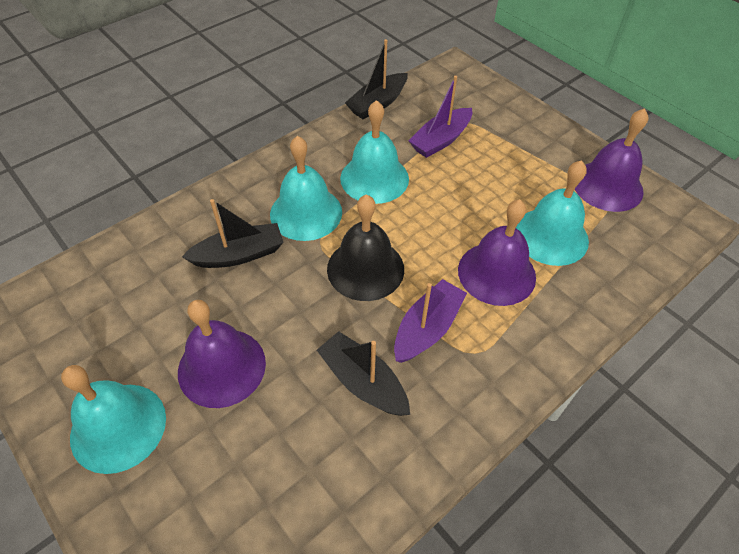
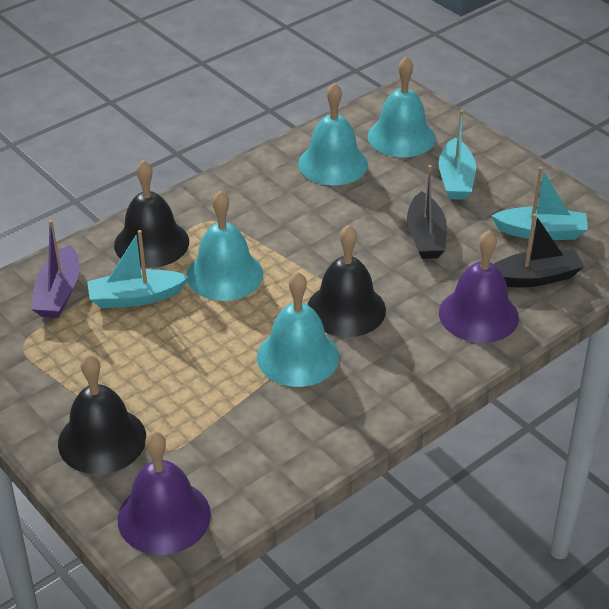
black bell: 1 -> 3
black boat: 3 -> 2
purple bell: 3 -> 2
purple boat: 2 -> 1
turquoise boat: 0 -> 3

